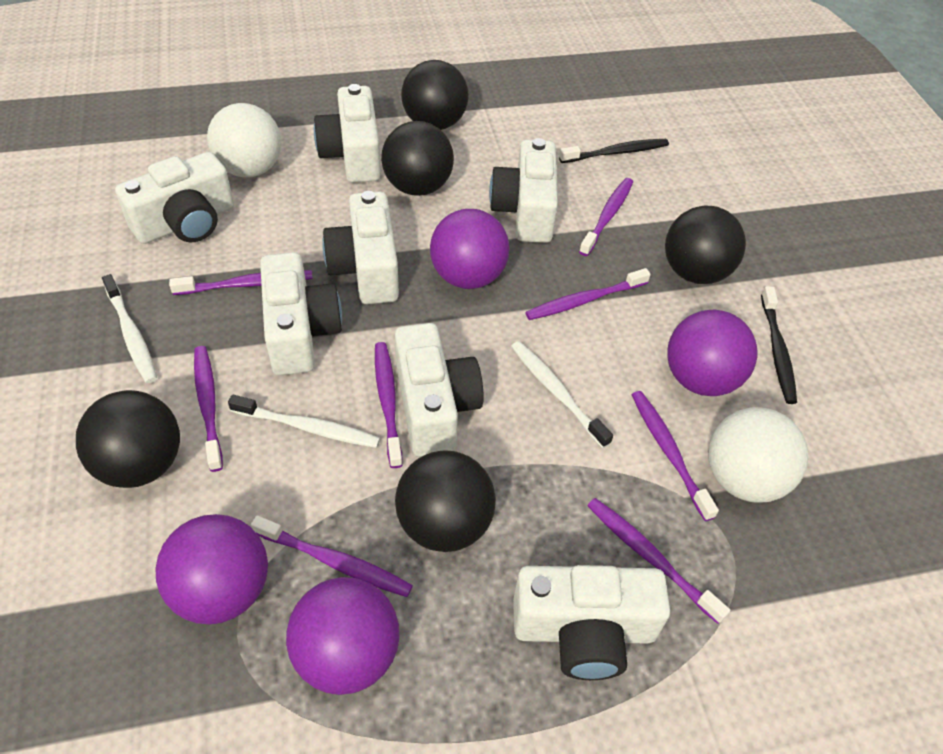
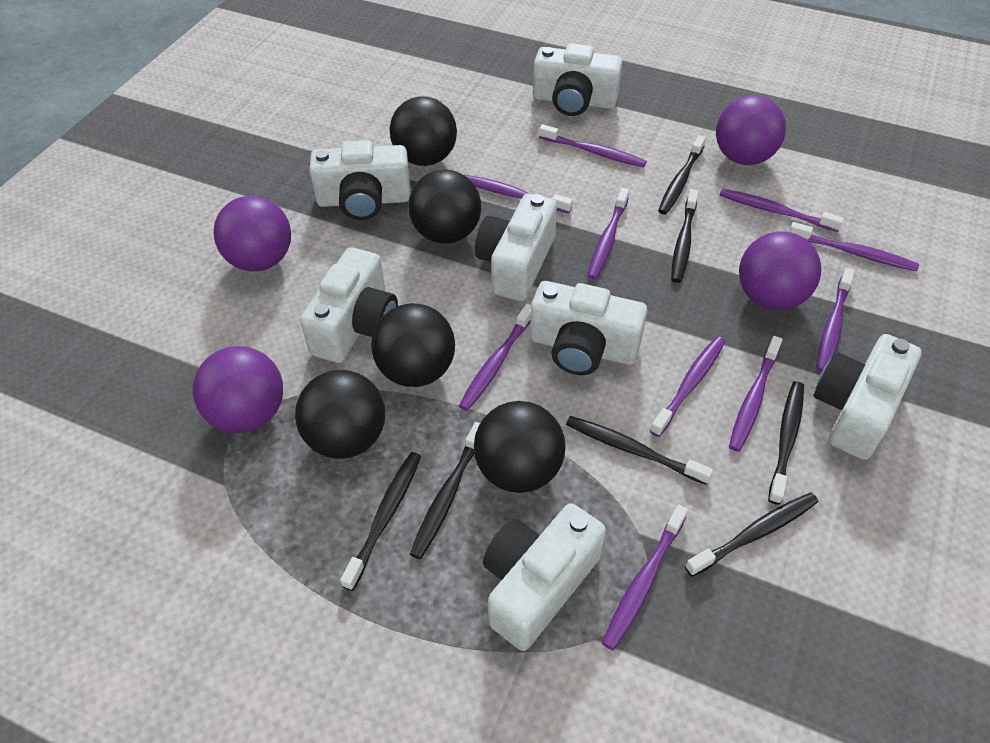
black toothbrush: 2 -> 7
purple toothbrush: 8 -> 10
white ball: 2 -> 0
white toothbrush: 3 -> 0

